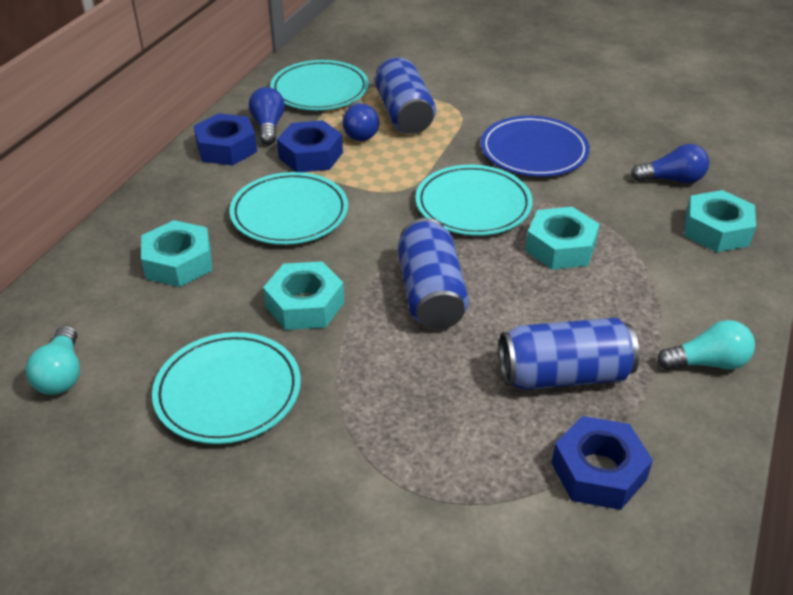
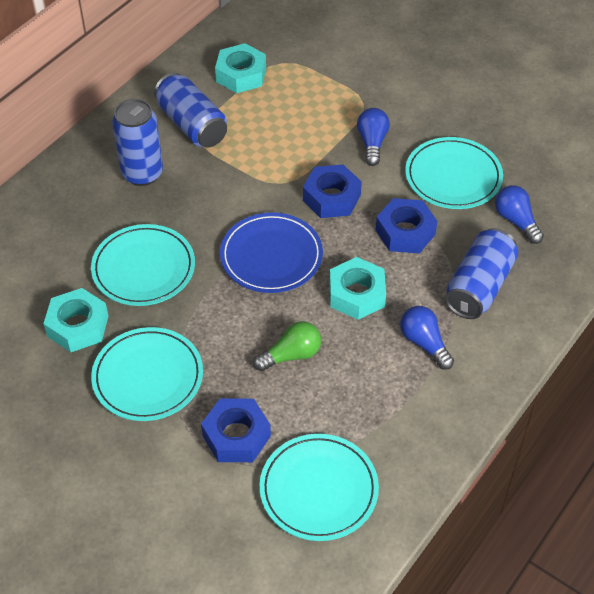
green light bulb: 0 -> 1
turquoise light bulb: 2 -> 0
turquoise nut: 4 -> 3

